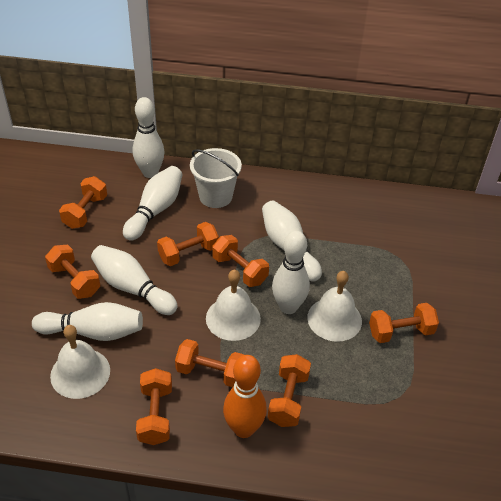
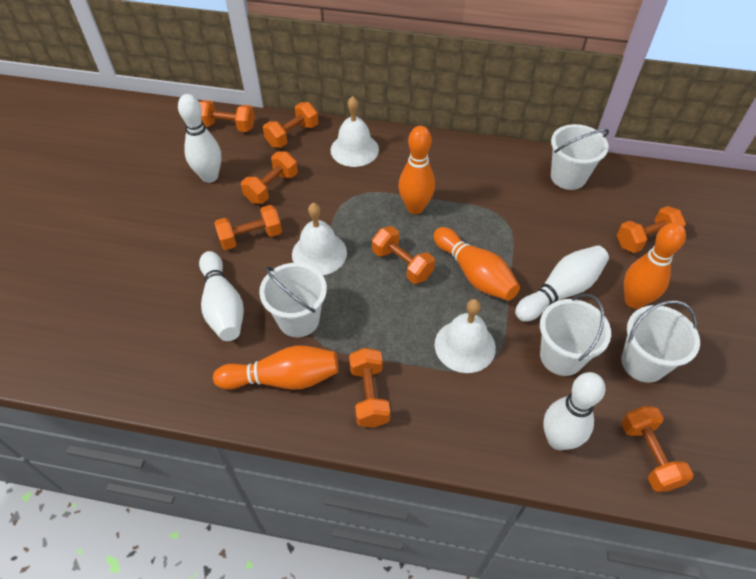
orange bowling pin: 1 -> 4
white bowling pin: 6 -> 4
white bucket: 1 -> 4

